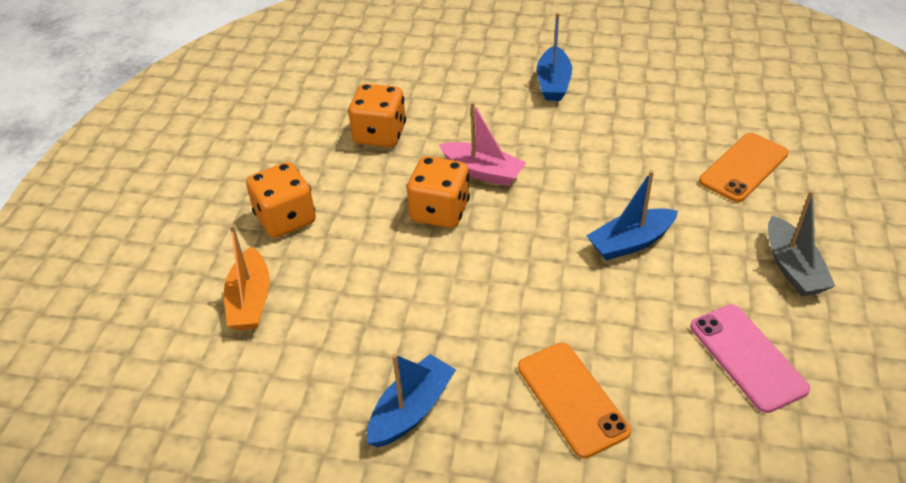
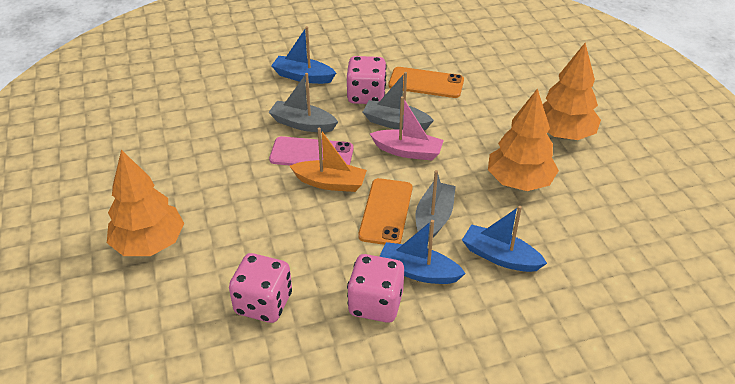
grey boat: 1 -> 3
orange dice: 3 -> 0
orange tree: 0 -> 3
pink dice: 0 -> 3

